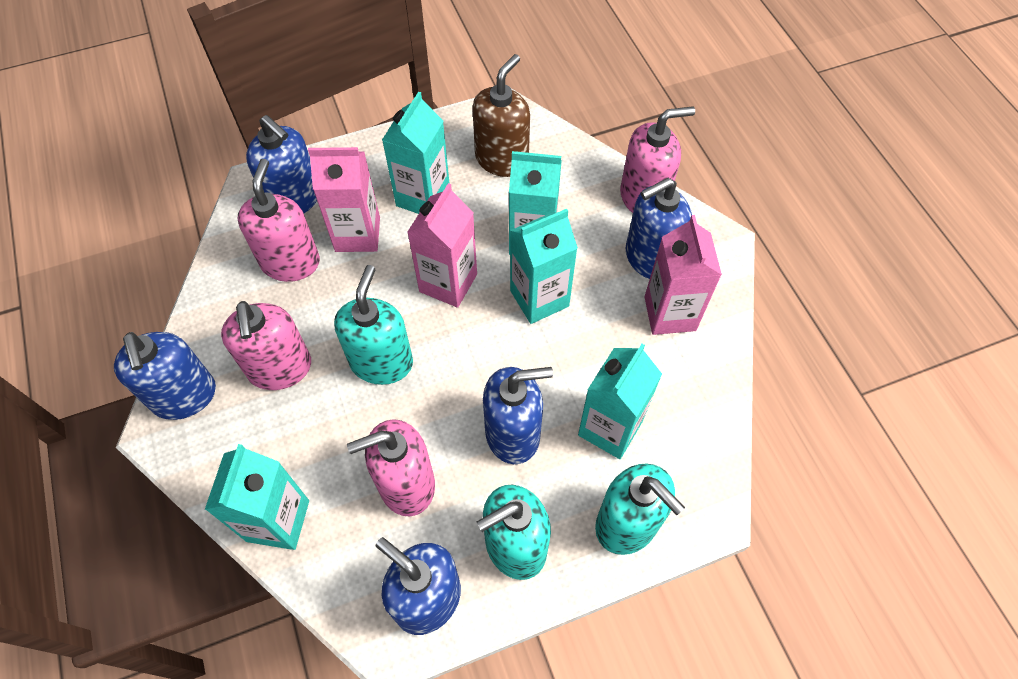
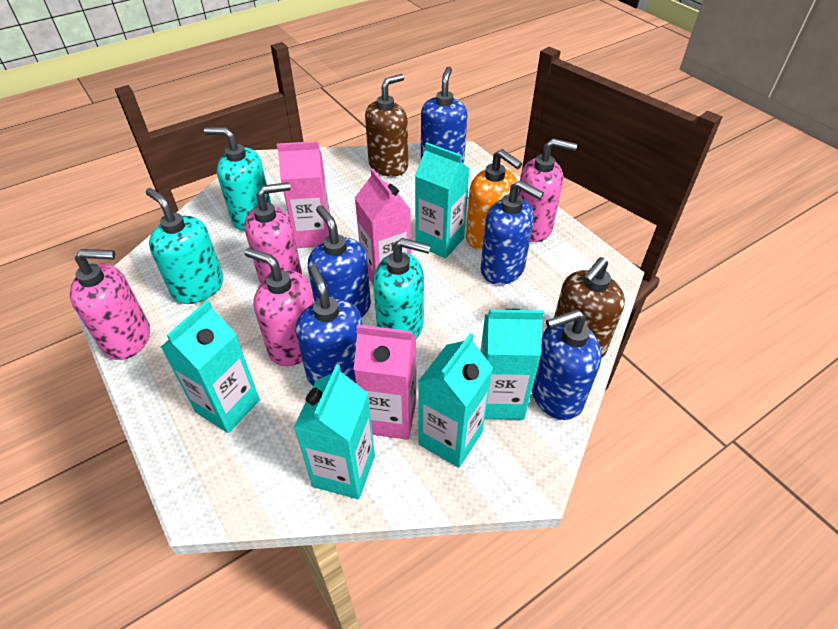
brown soap dispenser: 1 -> 2
orange soap dispenser: 0 -> 1

